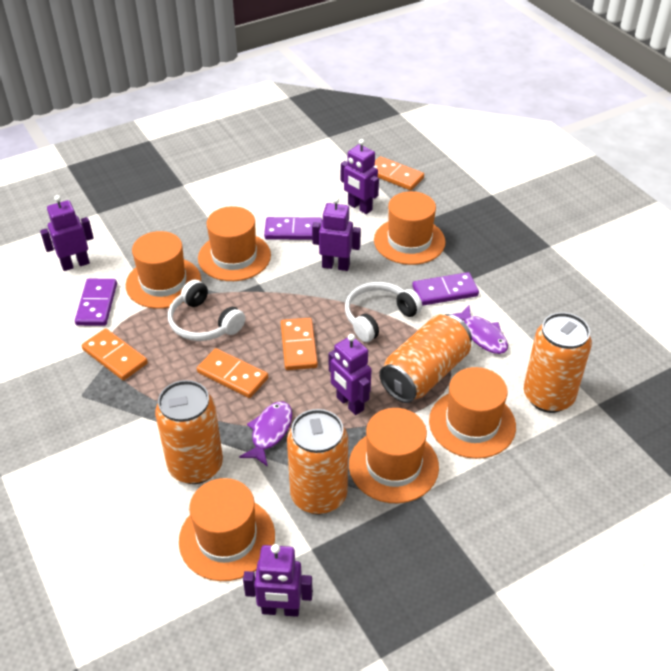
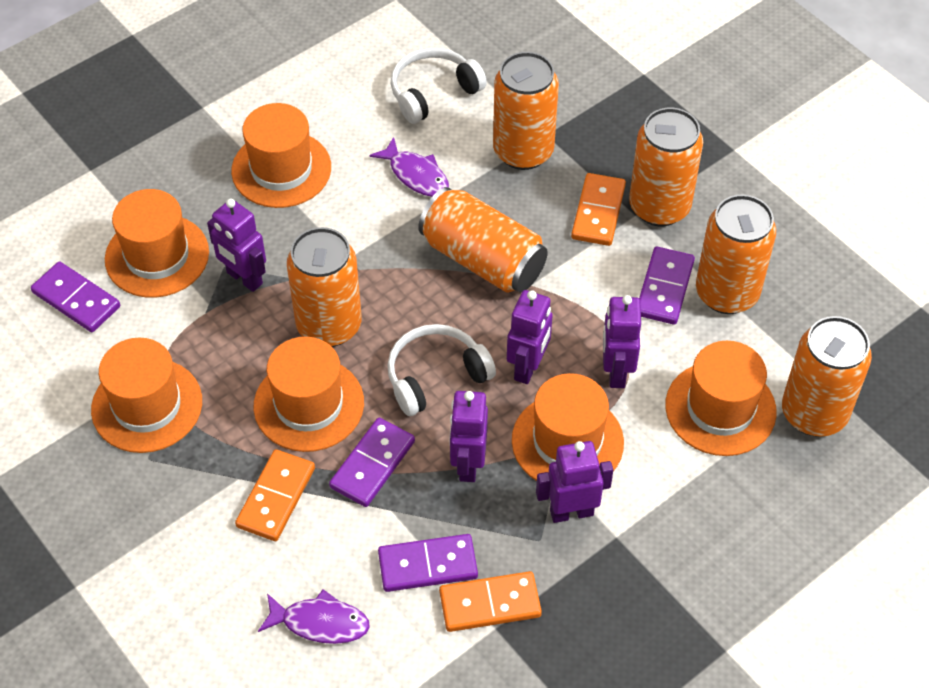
orange can: 4 -> 6
orange domino: 4 -> 3
purple domino: 3 -> 4

